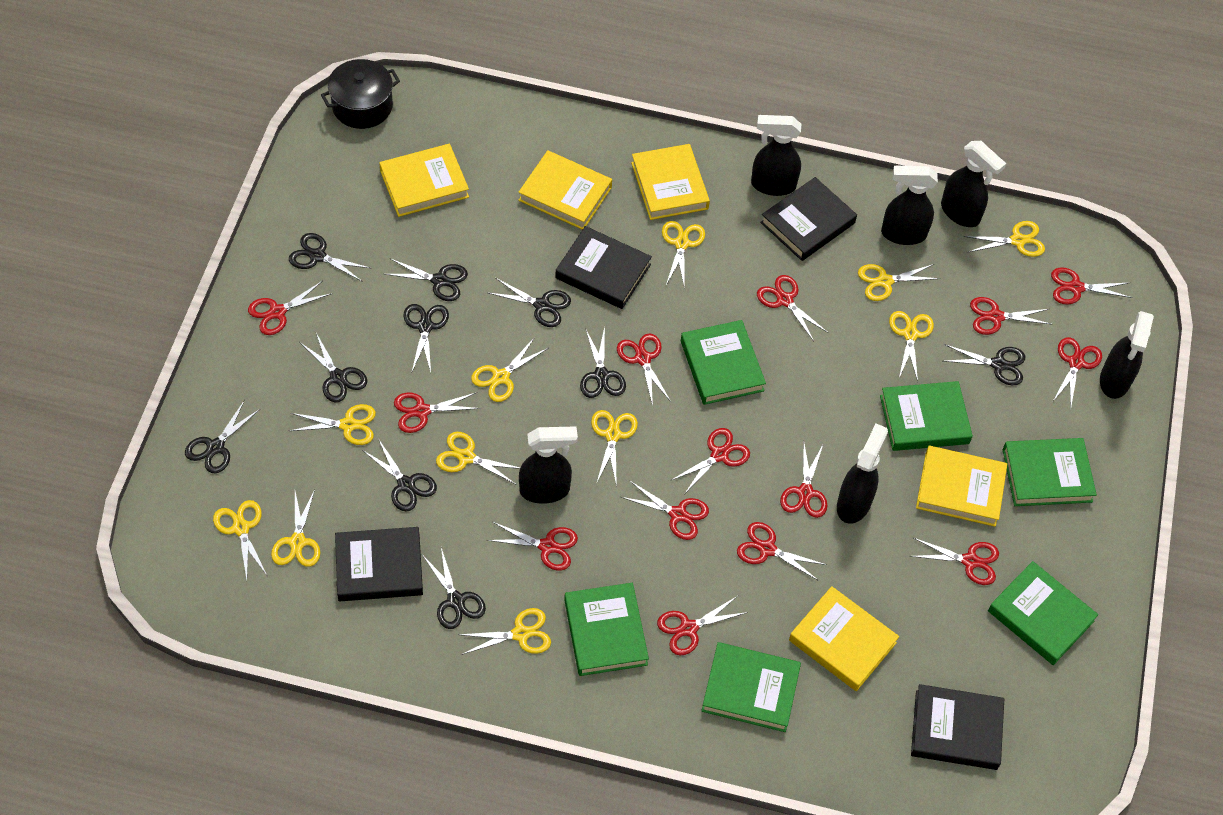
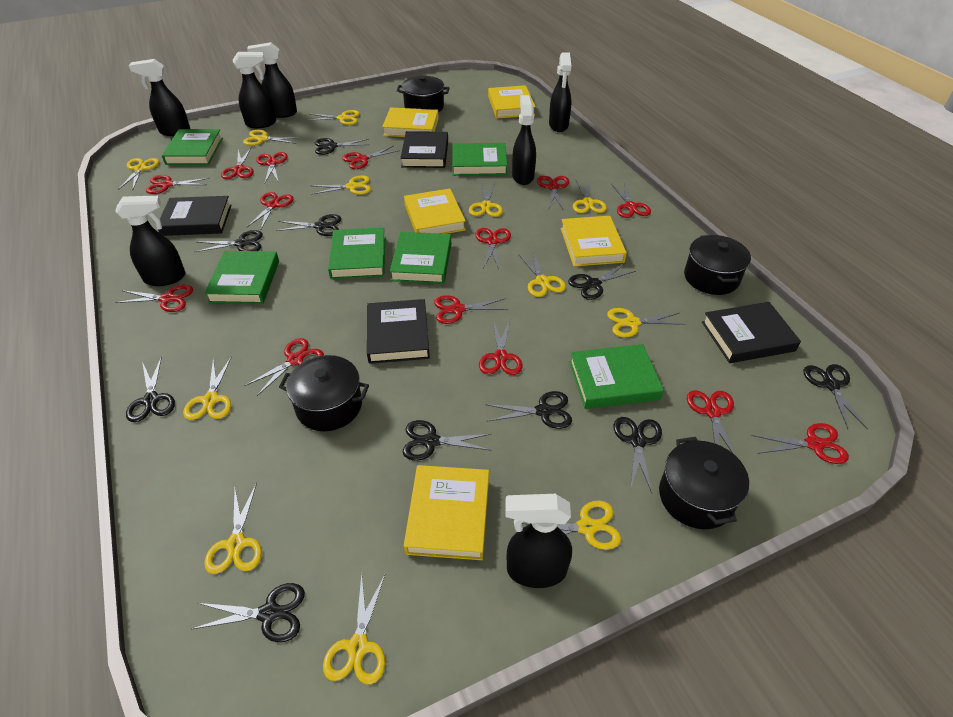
black pot: 1 -> 4
black spray bottle: 6 -> 7
yellow scissors: 11 -> 12

